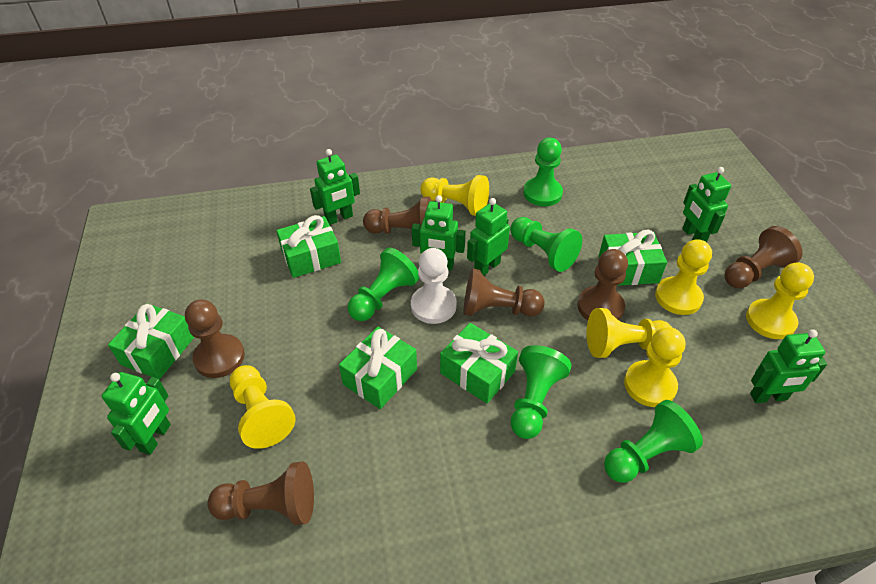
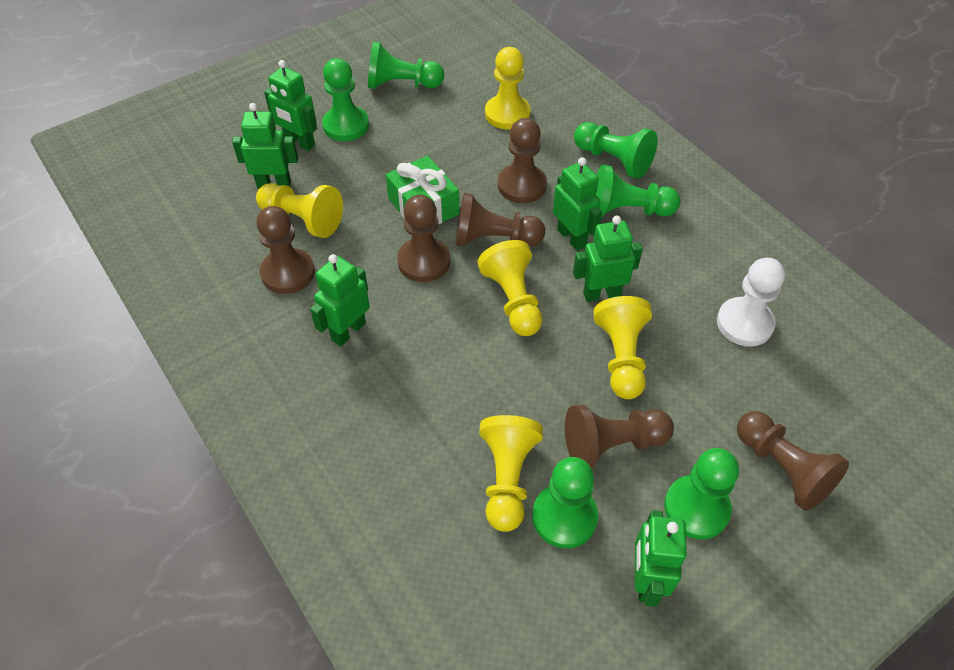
green gift: 5 -> 1
green pawn: 5 -> 6
yellow pawn: 6 -> 5

